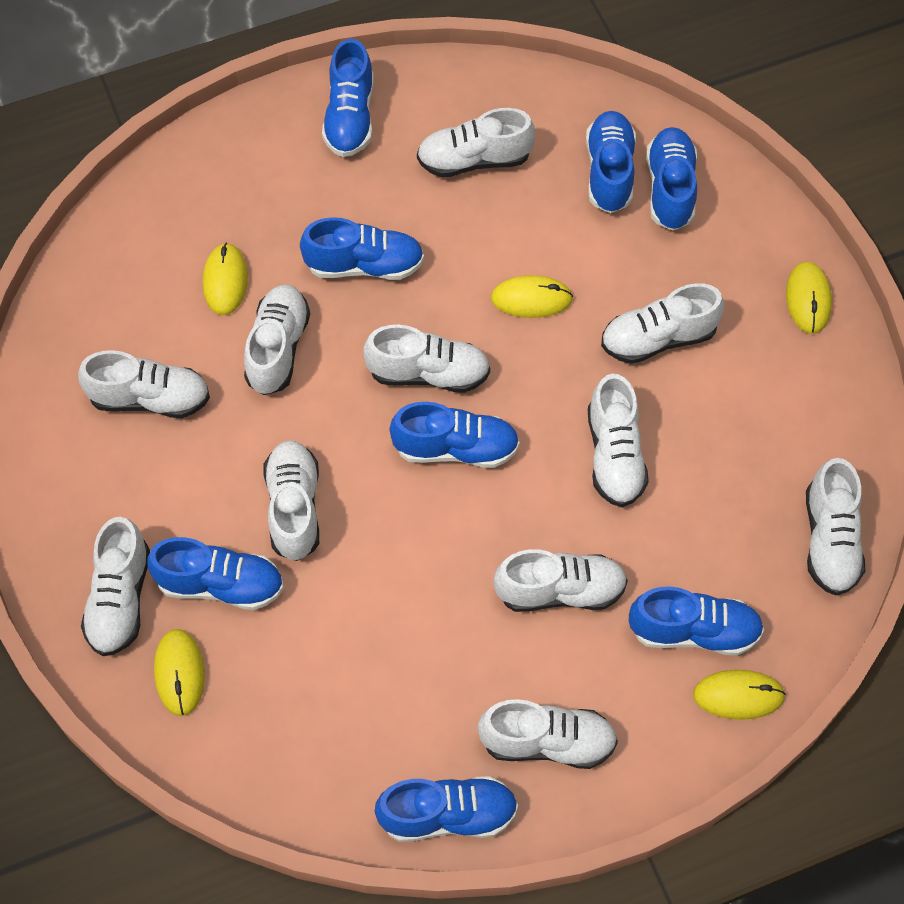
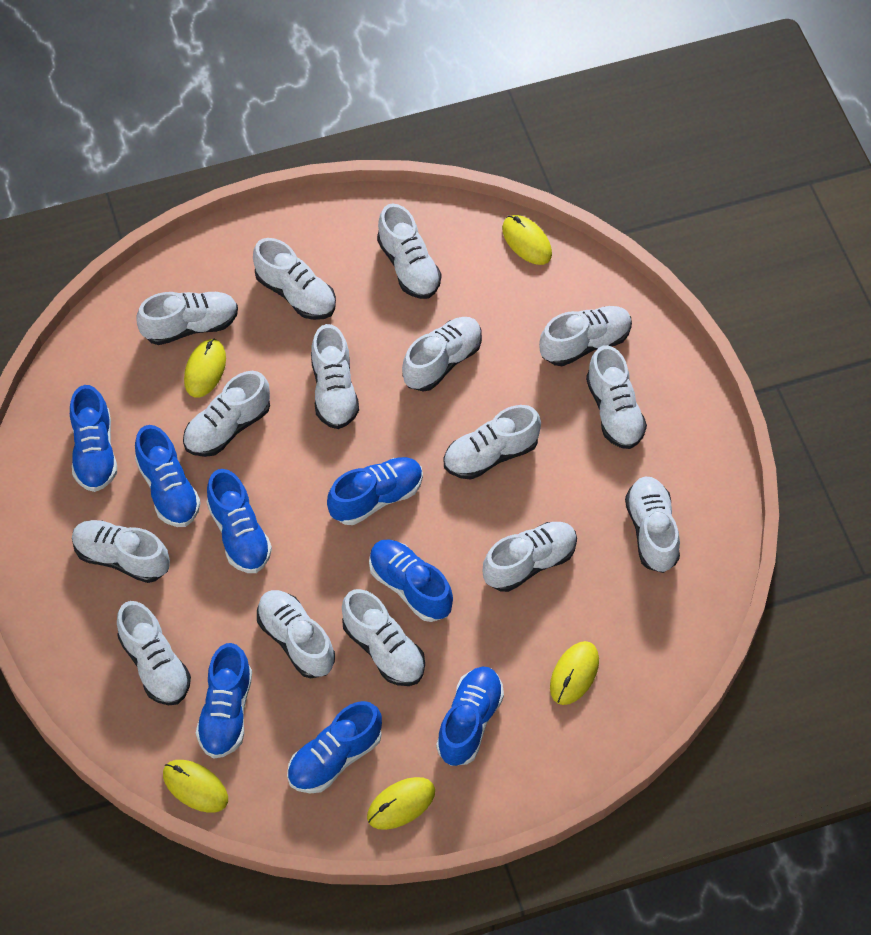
white shoe: 11 -> 15

